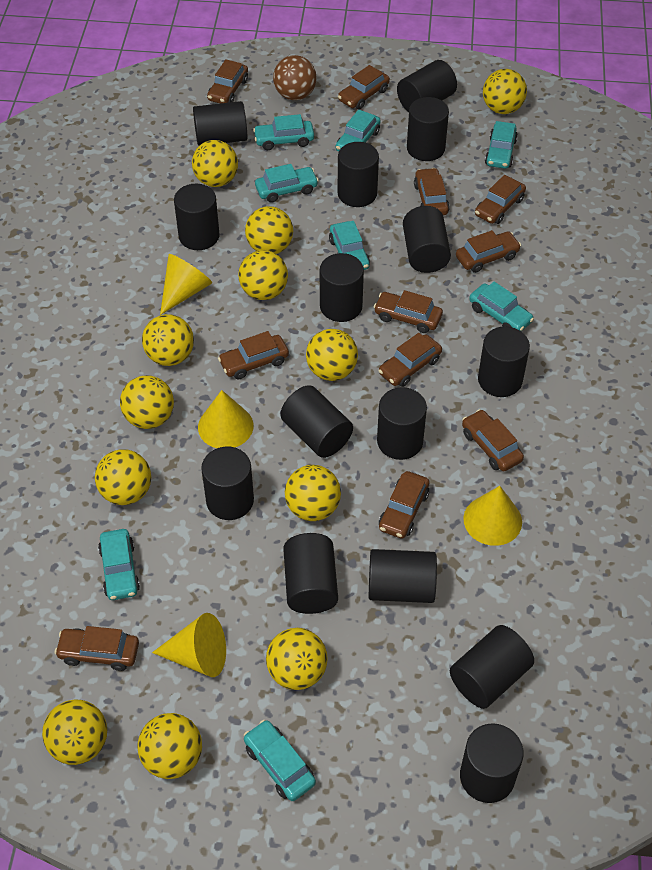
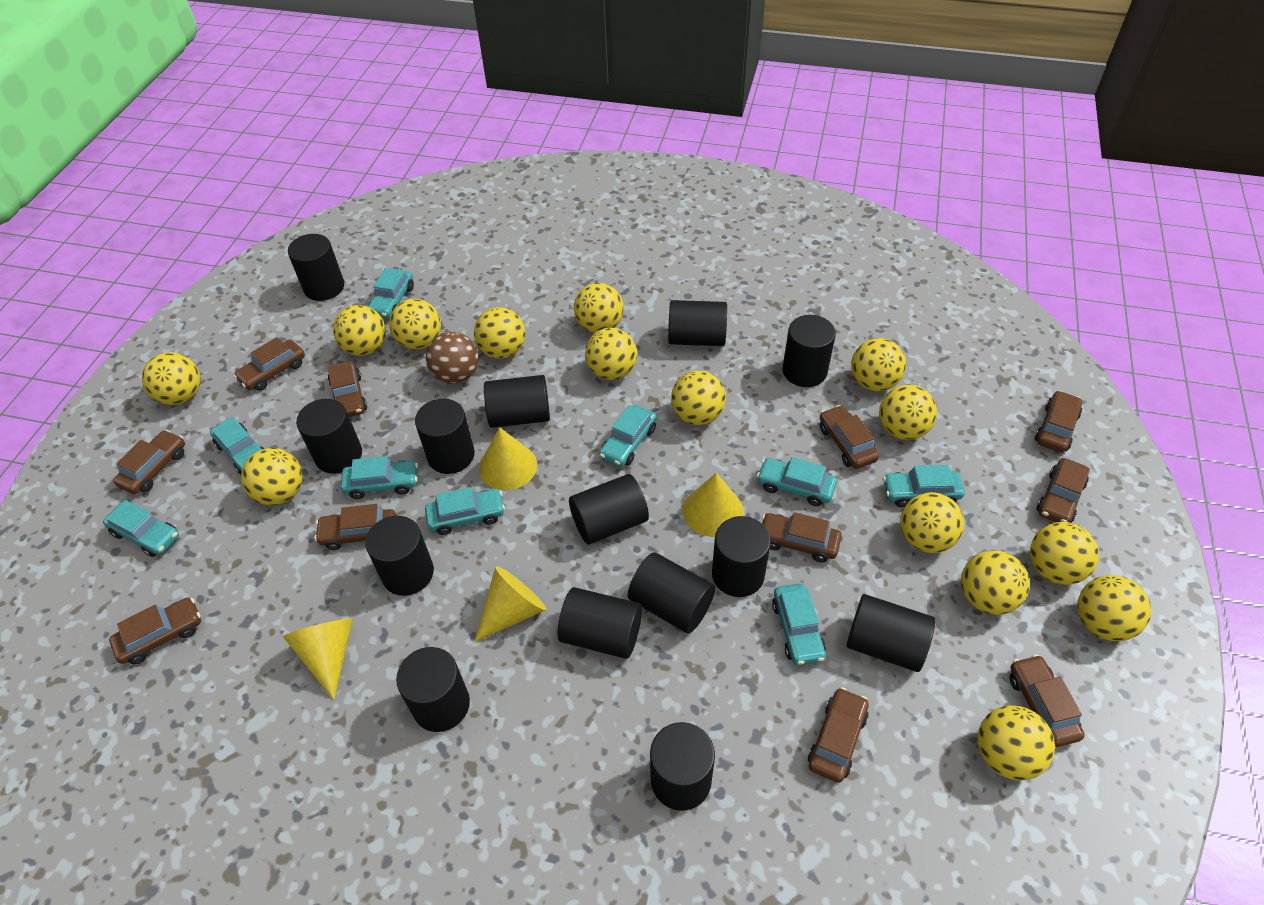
black cylinder: 15 -> 14
turquoise car: 8 -> 9
yellow ball: 12 -> 15

